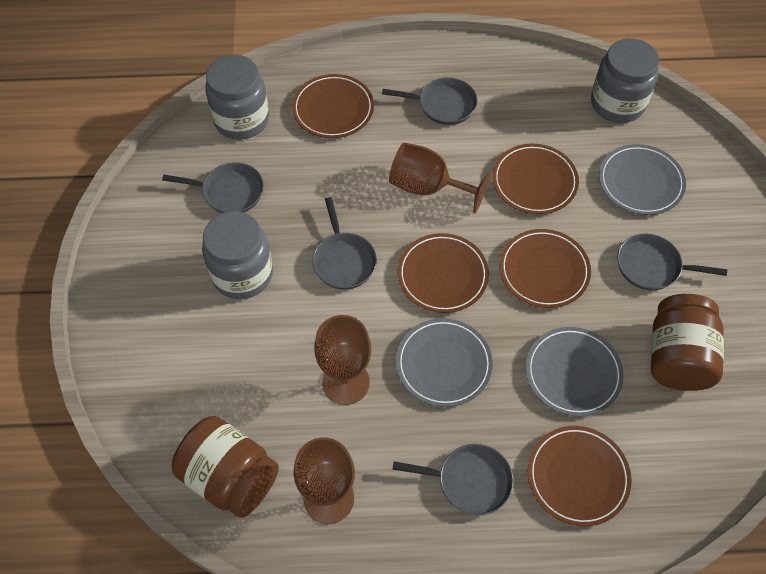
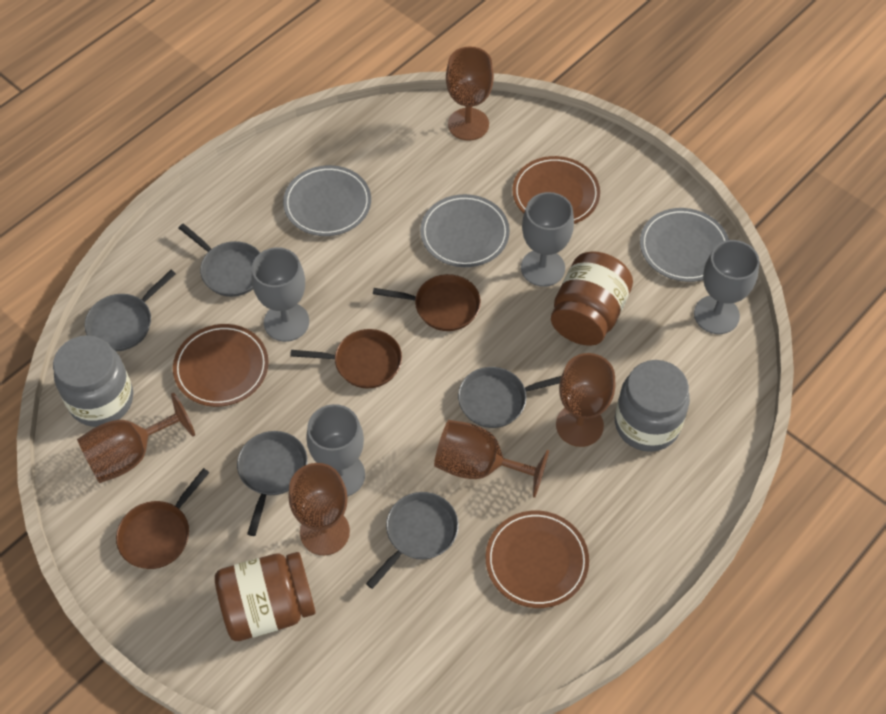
brown goblet: 3 -> 5
brown pan: 0 -> 3
brown plate: 5 -> 3
grey goblet: 0 -> 4
grey jar: 3 -> 2

